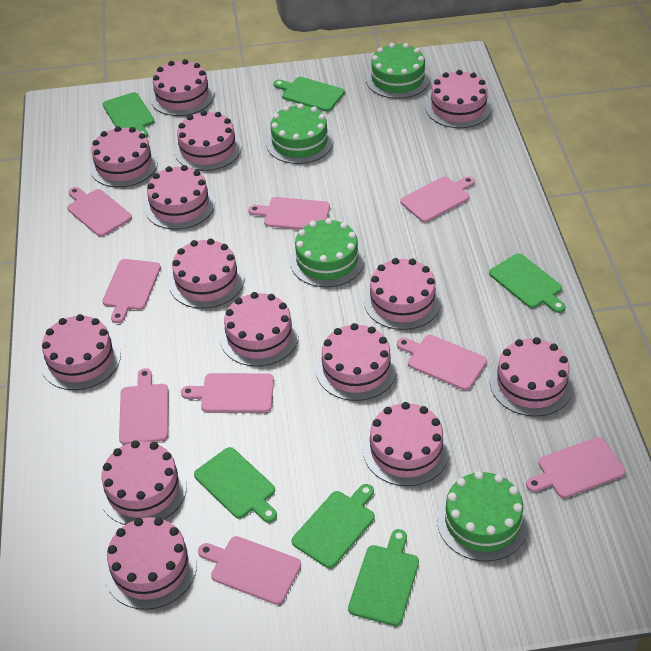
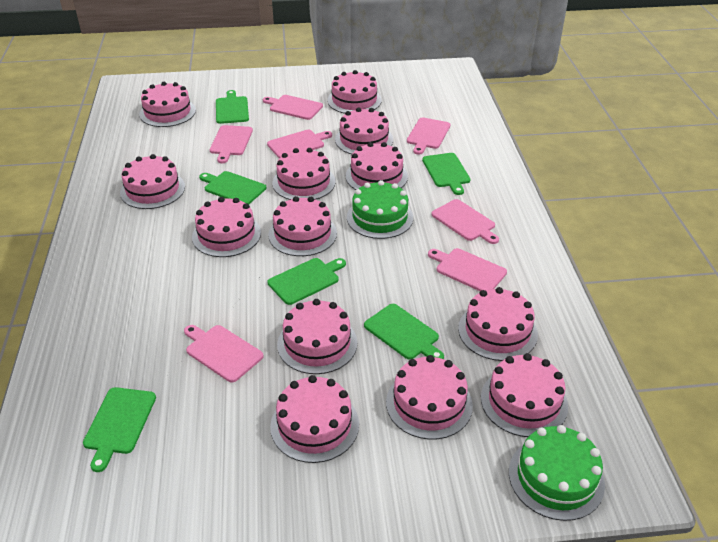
green cake: 4 -> 2
pink cake: 14 -> 13
pink cutting board: 9 -> 7

